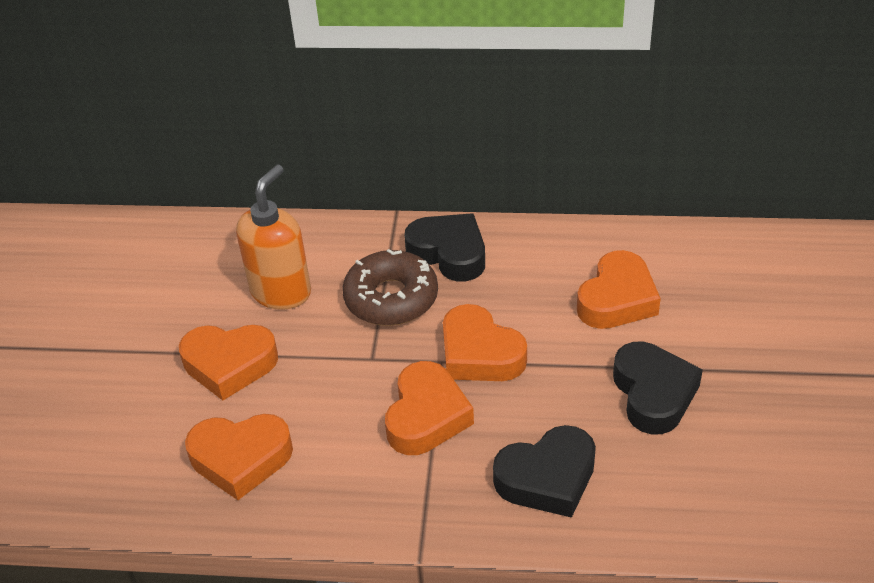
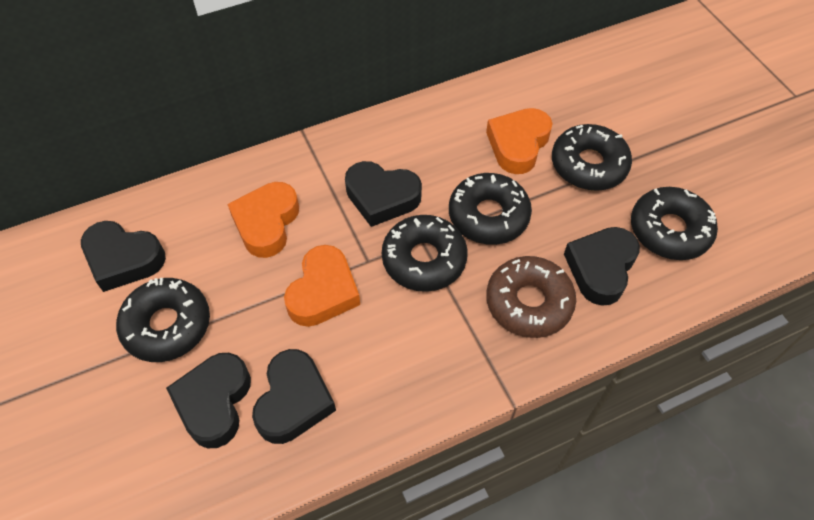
black donut: 0 -> 5
black heart: 3 -> 5
orange heart: 5 -> 3
orange soap dispenser: 1 -> 0

